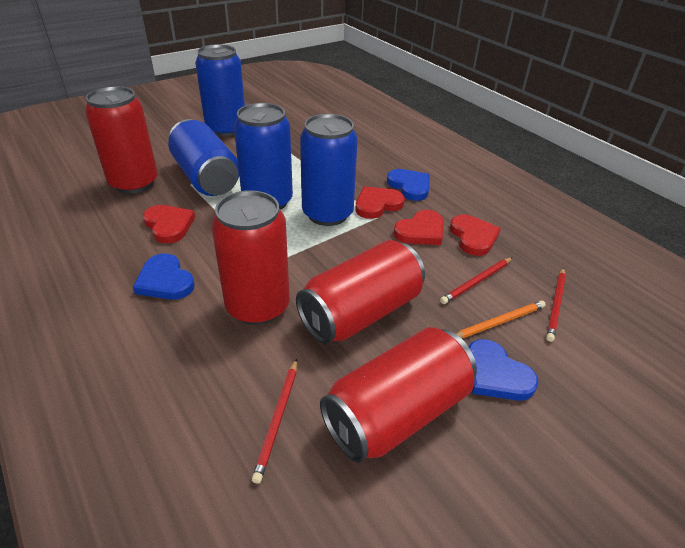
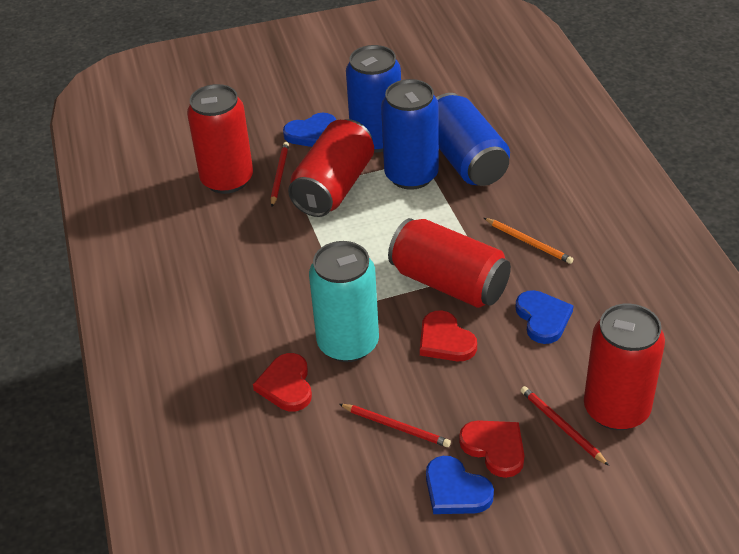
blue can: 4 -> 3
red heart: 4 -> 3
turquoise can: 0 -> 1

